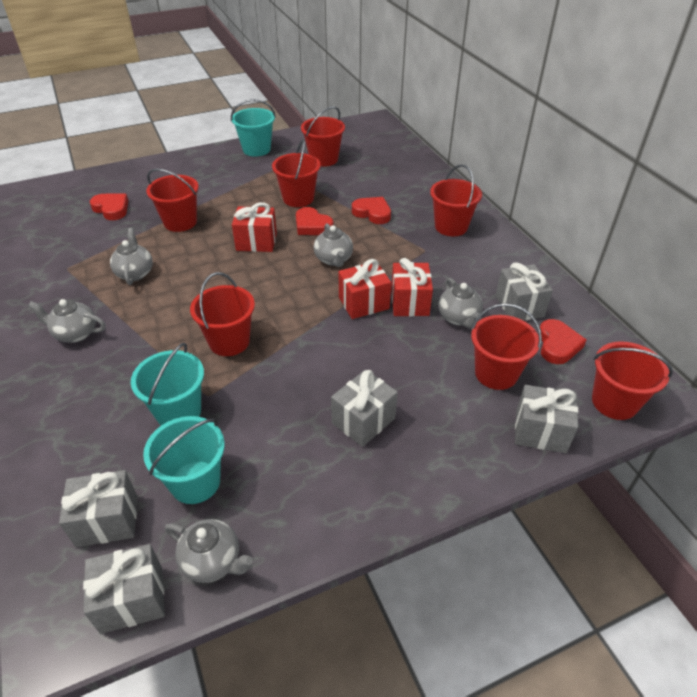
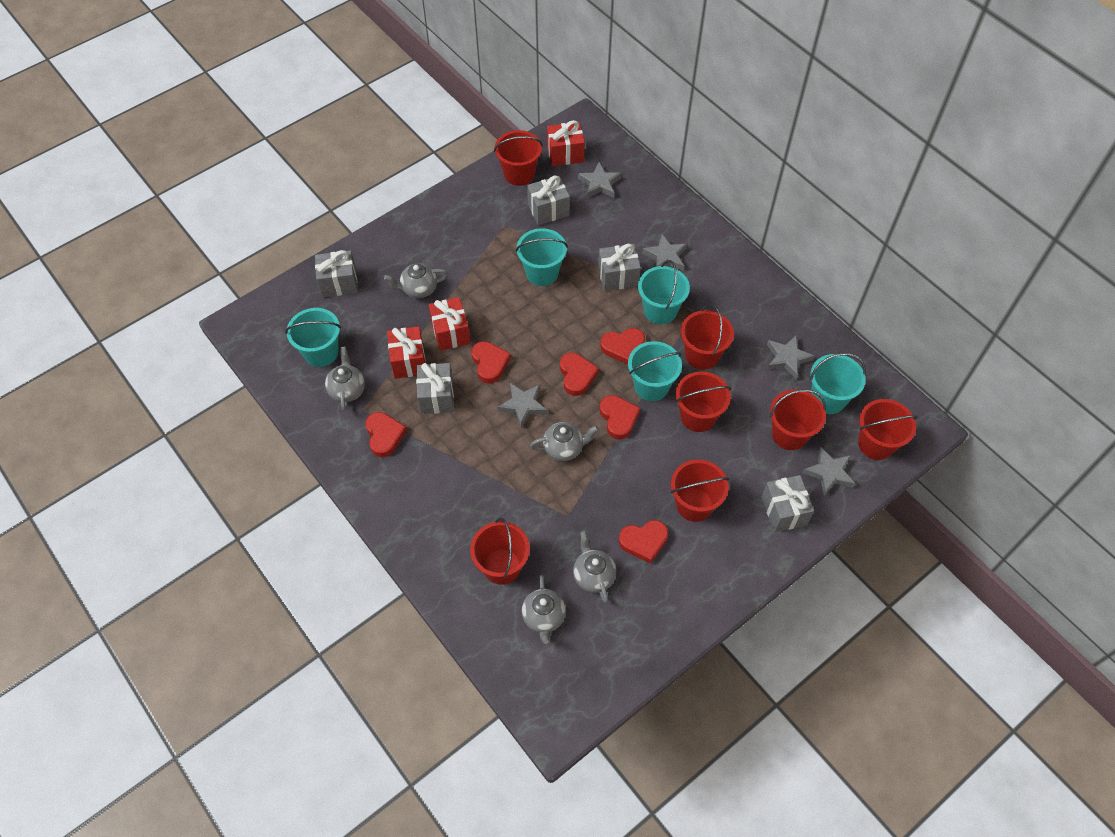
grey star: 0 -> 5
red heart: 4 -> 6
turquoise bucket: 3 -> 5

